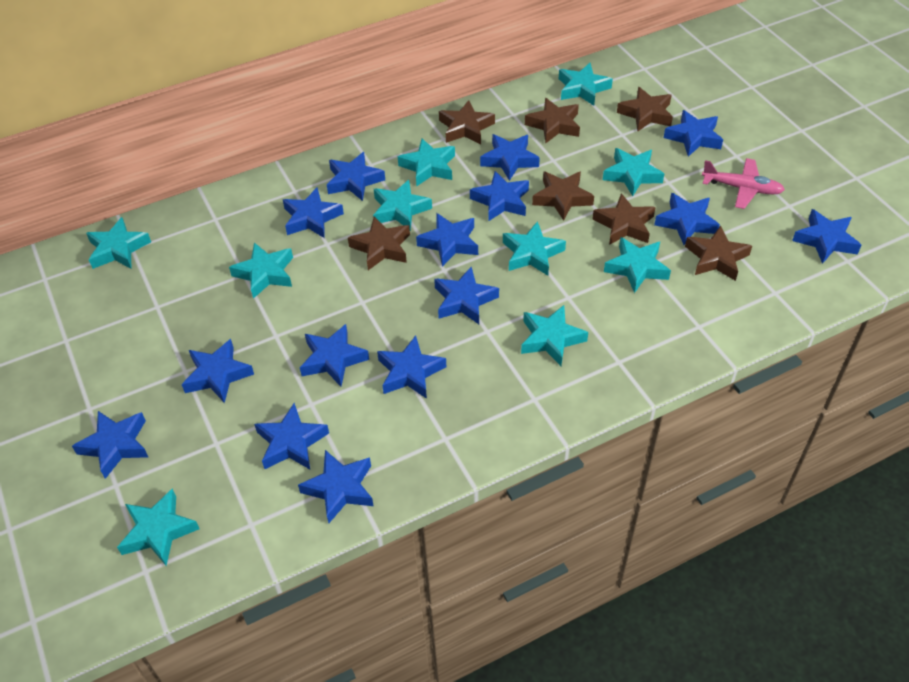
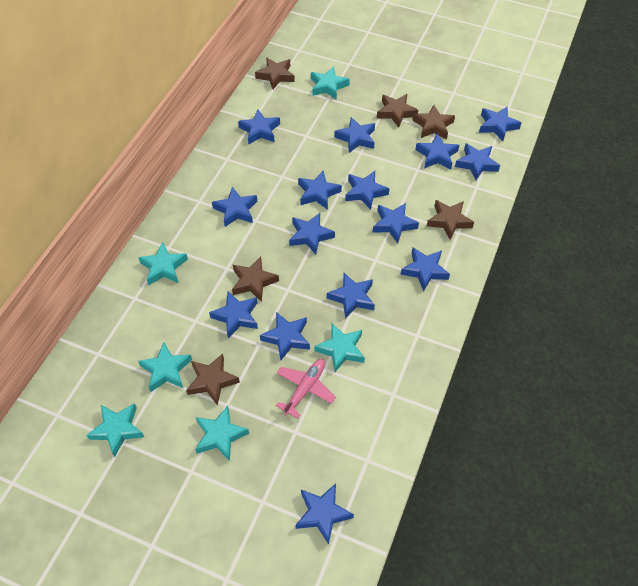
brown star: 7 -> 6
turquoise star: 10 -> 6

